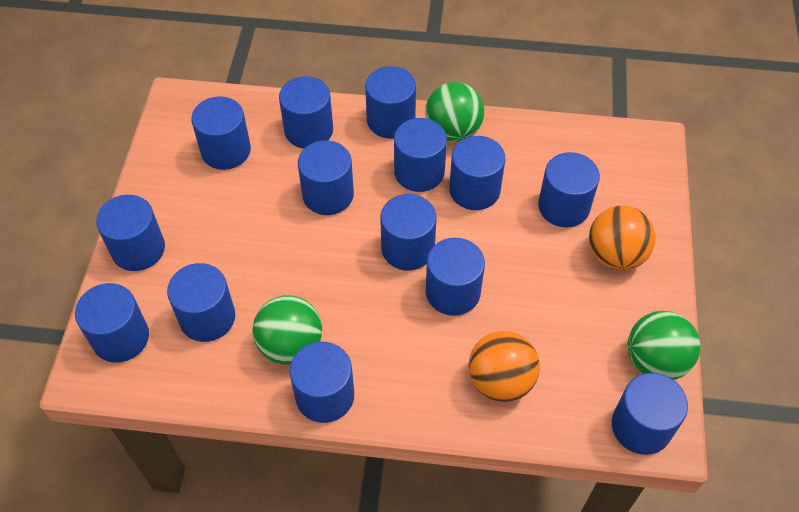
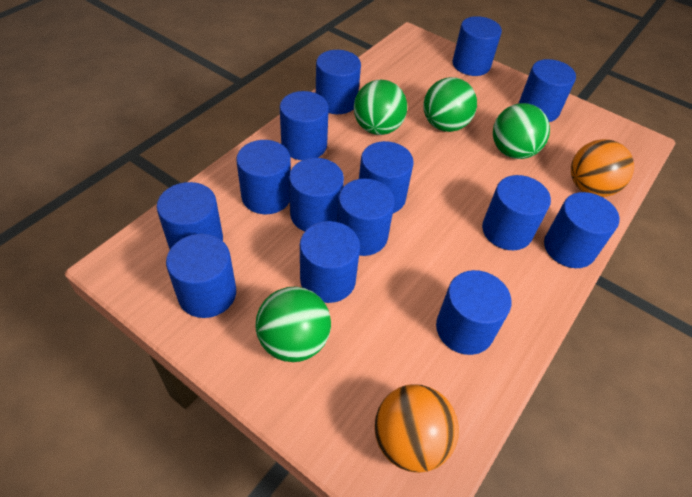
green ball: 3 -> 4

